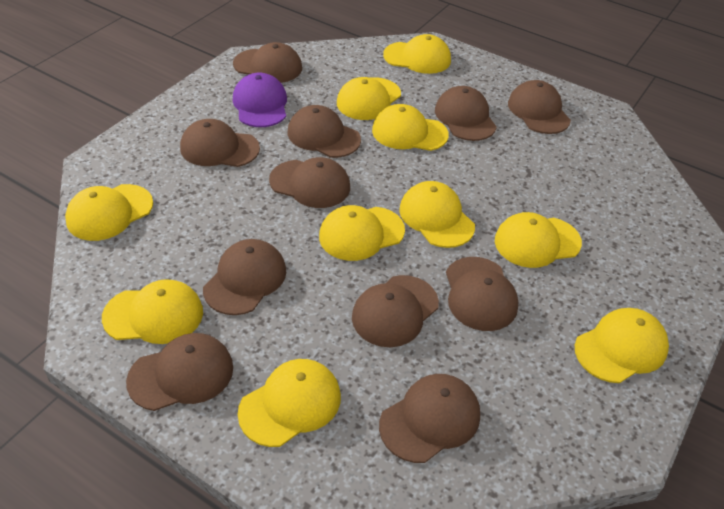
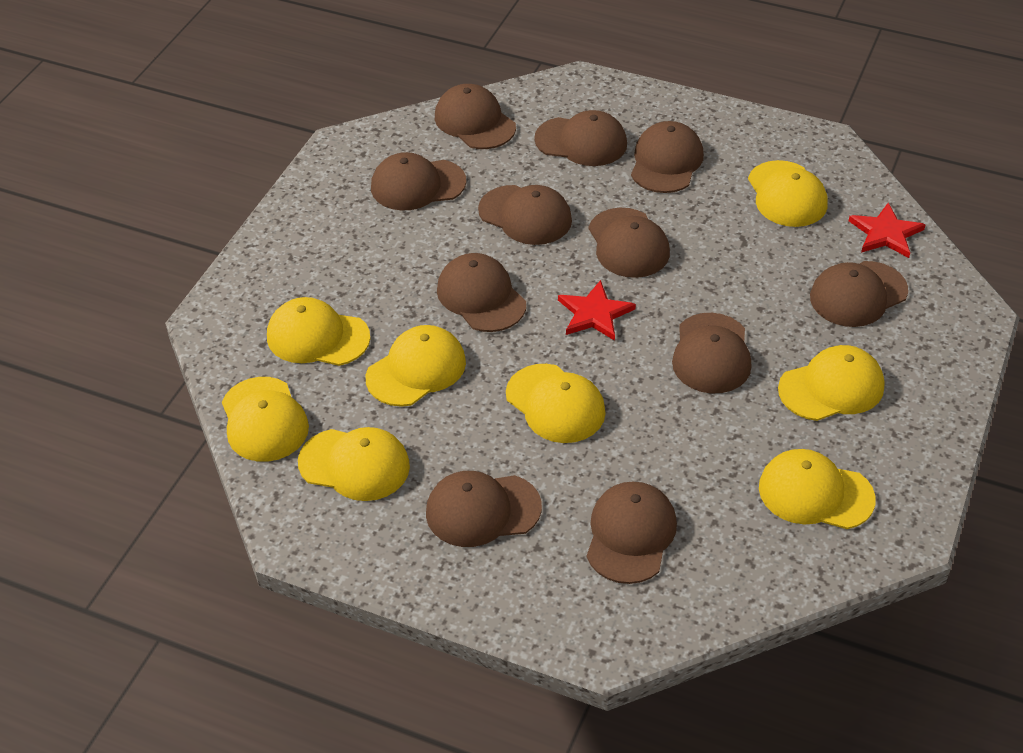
purple cap: 1 -> 0
red star: 0 -> 2
yellow cap: 10 -> 8

